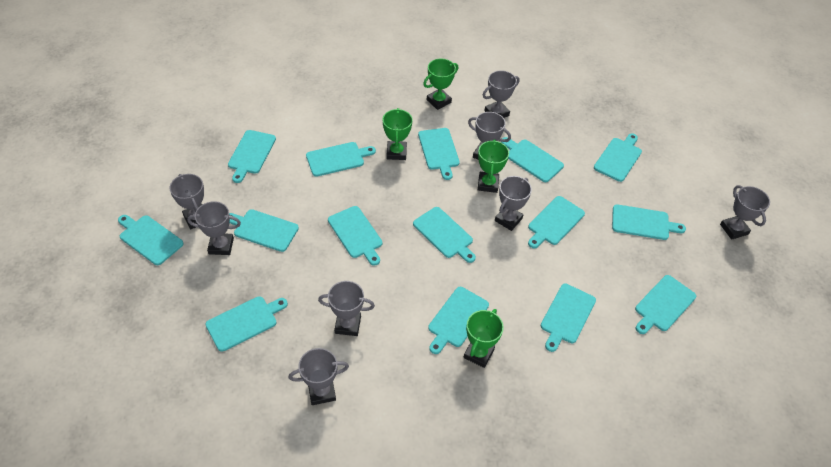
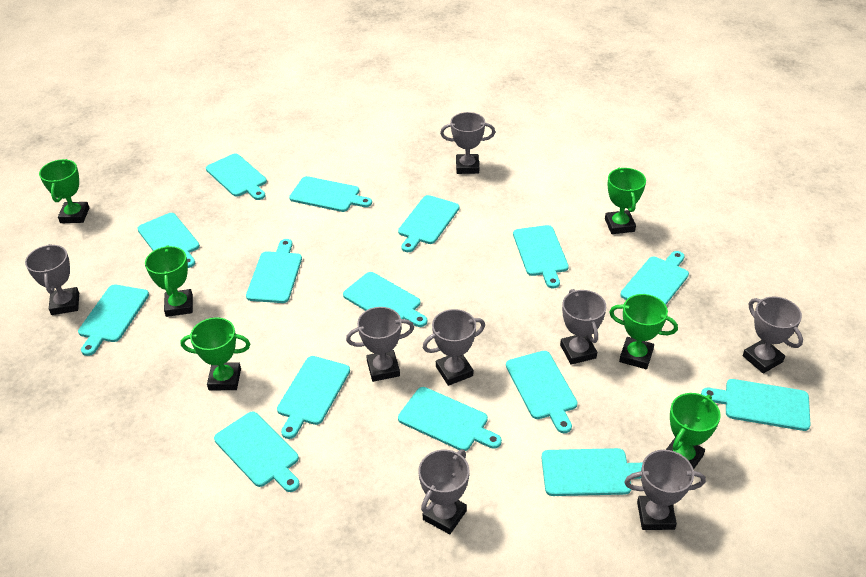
green trophy: 4 -> 6

